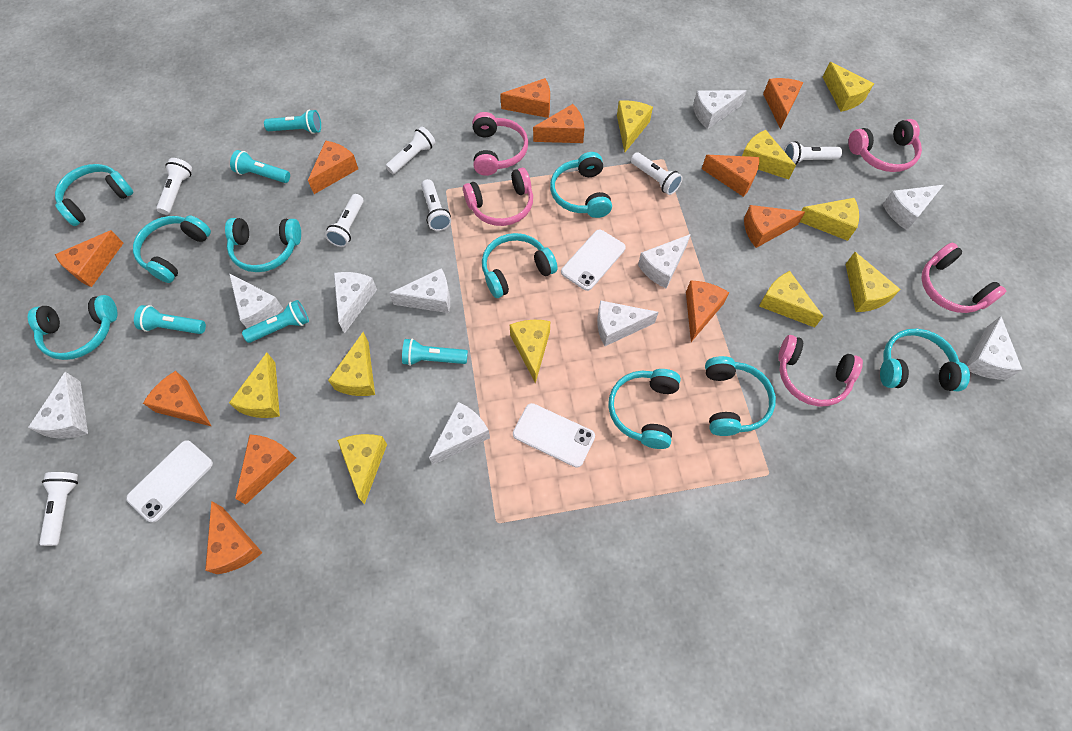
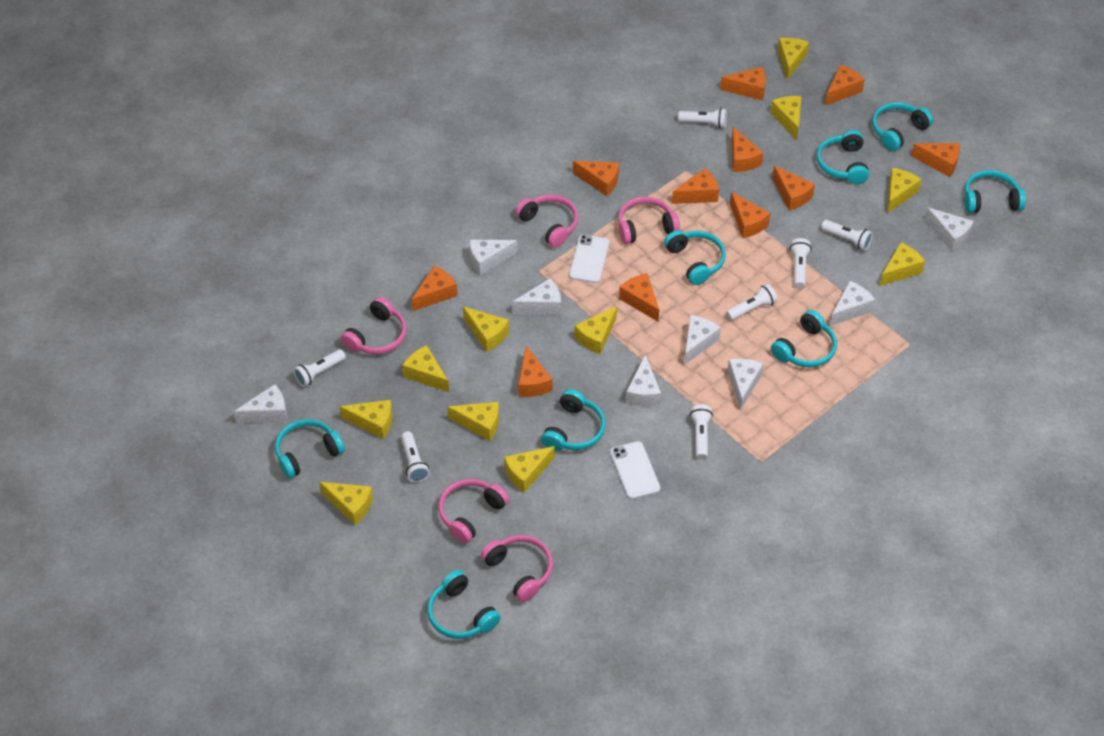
turquoise flashlight: 5 -> 0
turquoise headphones: 9 -> 8
white cheese: 10 -> 8
white phone: 3 -> 2
yellow cheese: 10 -> 11

